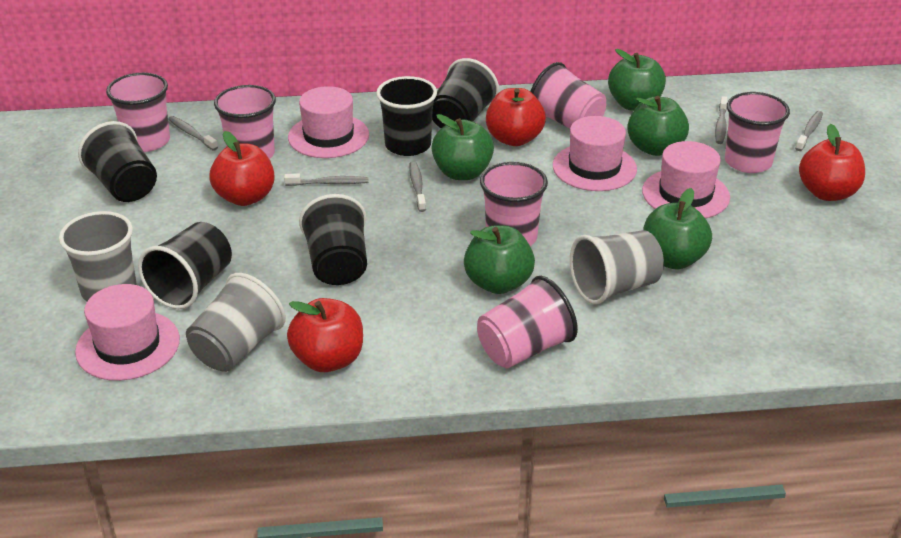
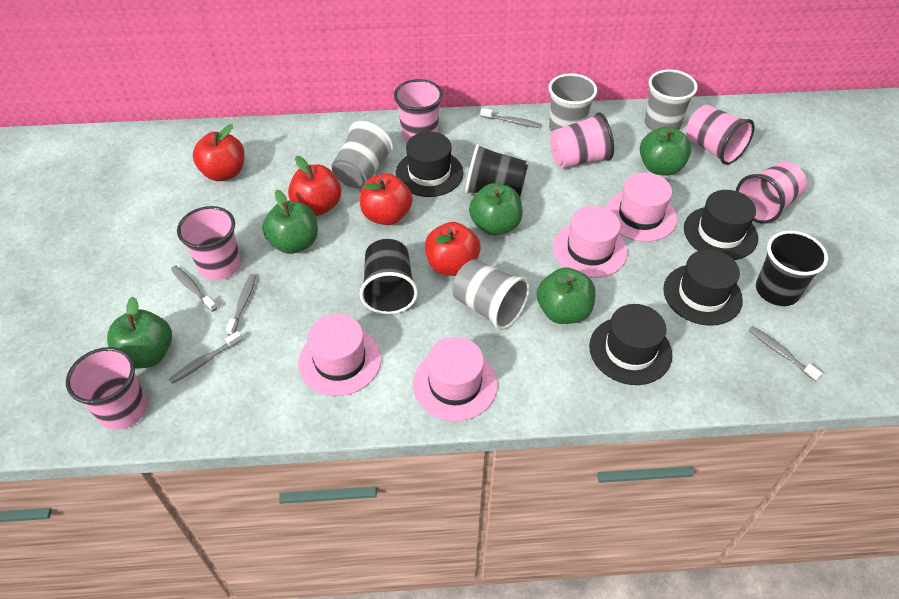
black cup: 5 -> 3
black hat: 0 -> 4
grey cup: 3 -> 4

